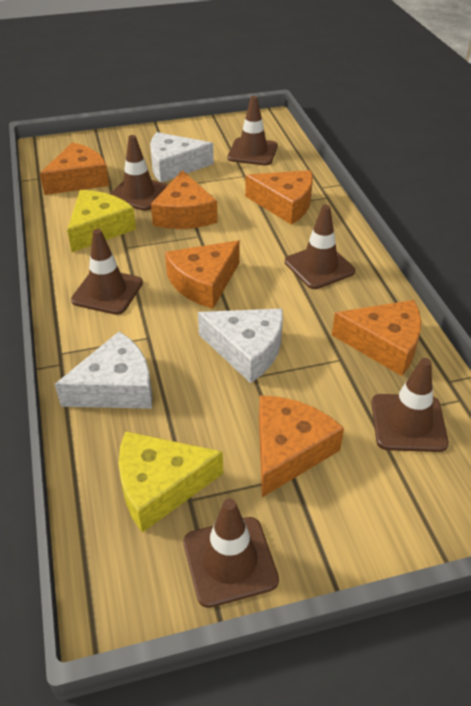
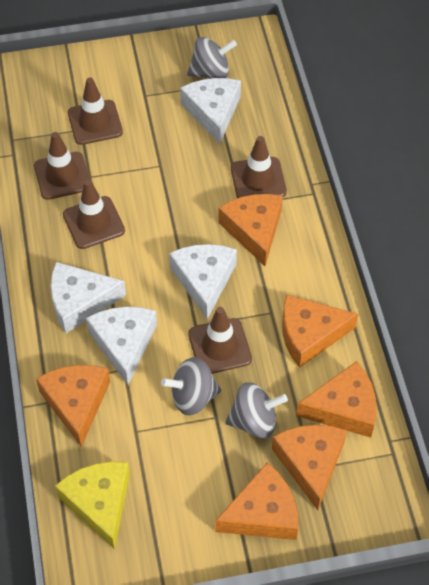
brown traffic cone: 6 -> 5
grey spinning top: 0 -> 3
white cheese: 3 -> 4
yellow cheese: 2 -> 1

